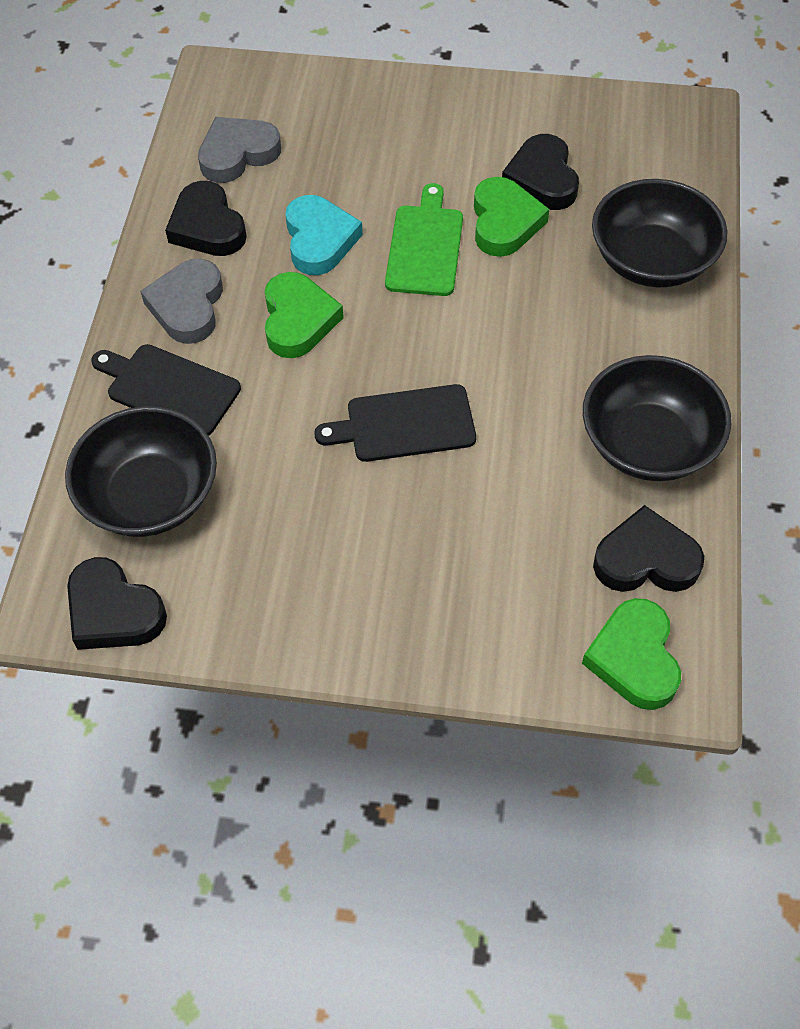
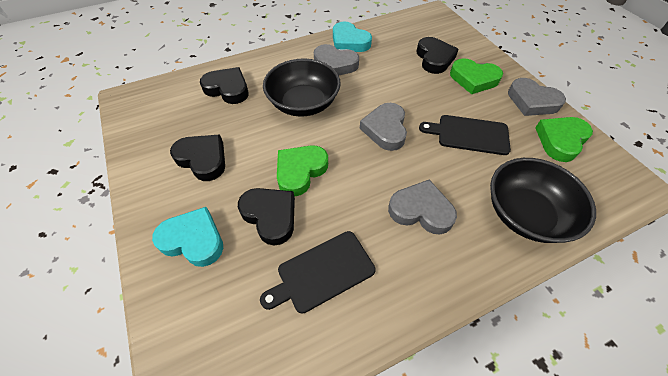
black bowl: 3 -> 2
green cutting board: 1 -> 0
grey heart: 2 -> 4
turquoise heart: 1 -> 2

